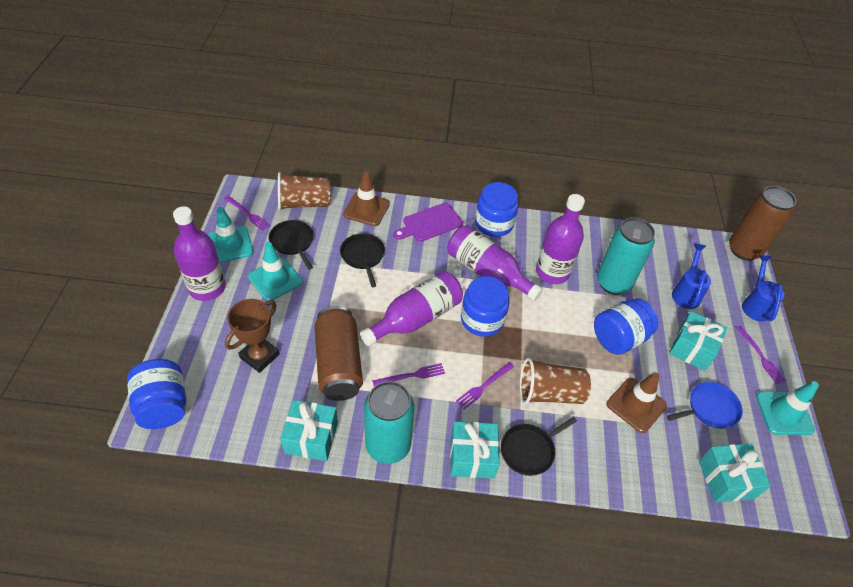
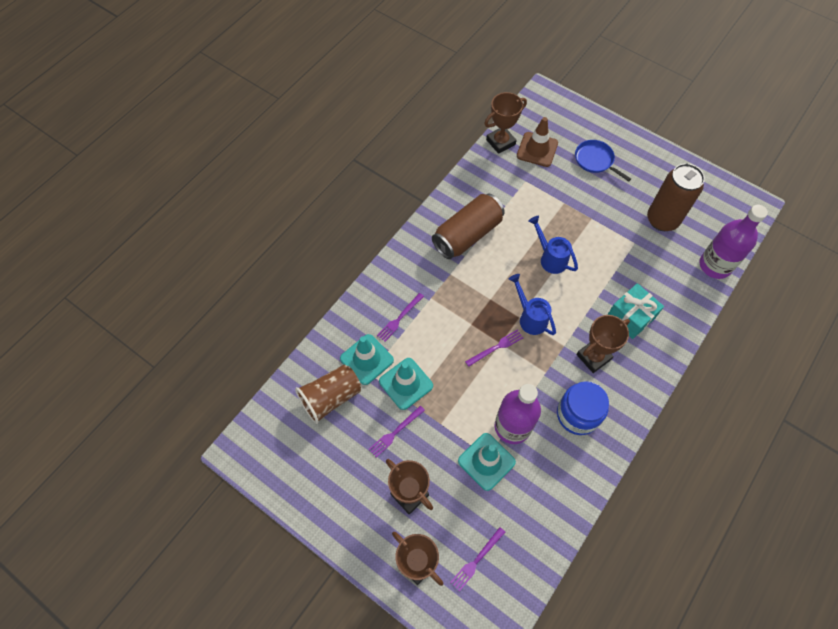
black pan: 3 -> 0
blue jar: 4 -> 1
brown cup: 2 -> 1
brown traffic cone: 2 -> 1
brown trophy: 1 -> 4
purple bottle: 4 -> 2
purple cutting board: 1 -> 0
turquoise can: 2 -> 0
turquoise gift: 4 -> 1

